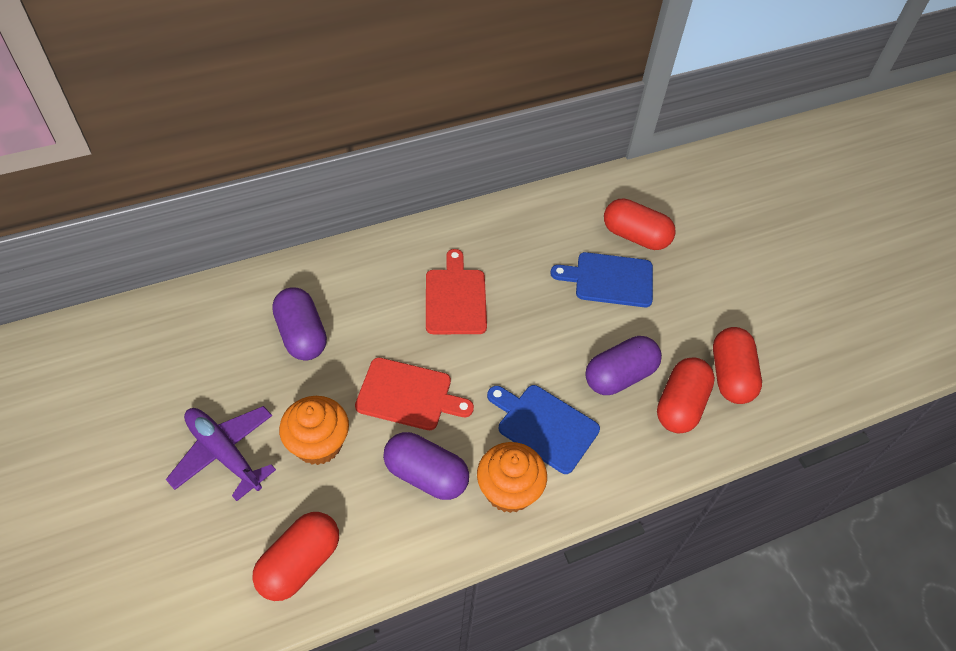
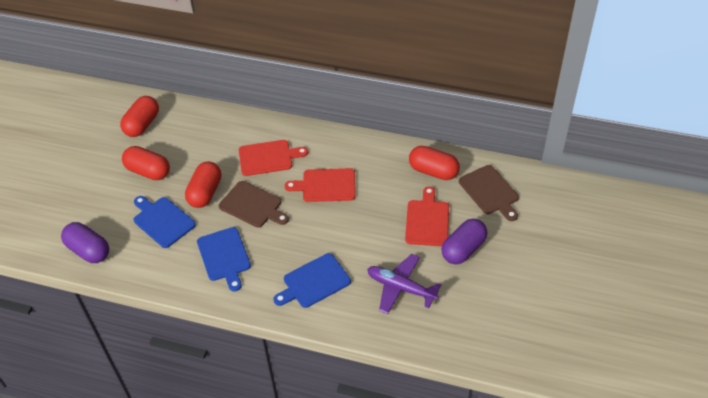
blue cutting board: 2 -> 3
brown cutting board: 0 -> 2
orange cupcake: 2 -> 0
purple capsule: 3 -> 2
red cutting board: 2 -> 3

